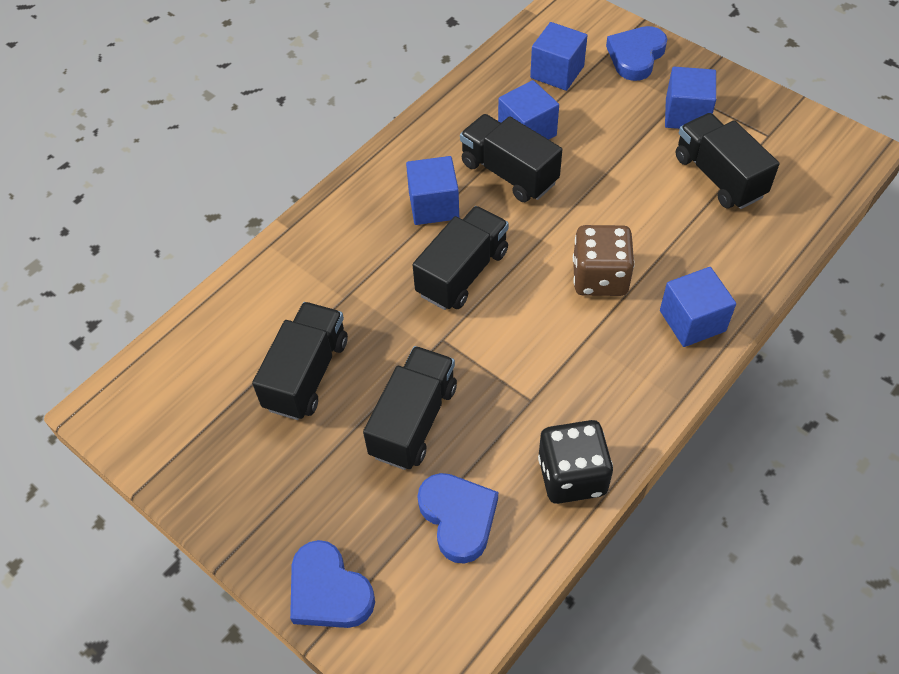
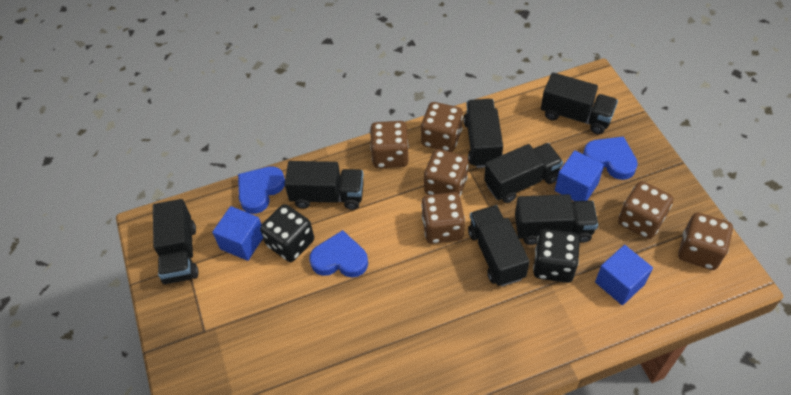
black dice: 1 -> 2
black truck: 5 -> 7
blue cube: 5 -> 3
brown dice: 1 -> 6

